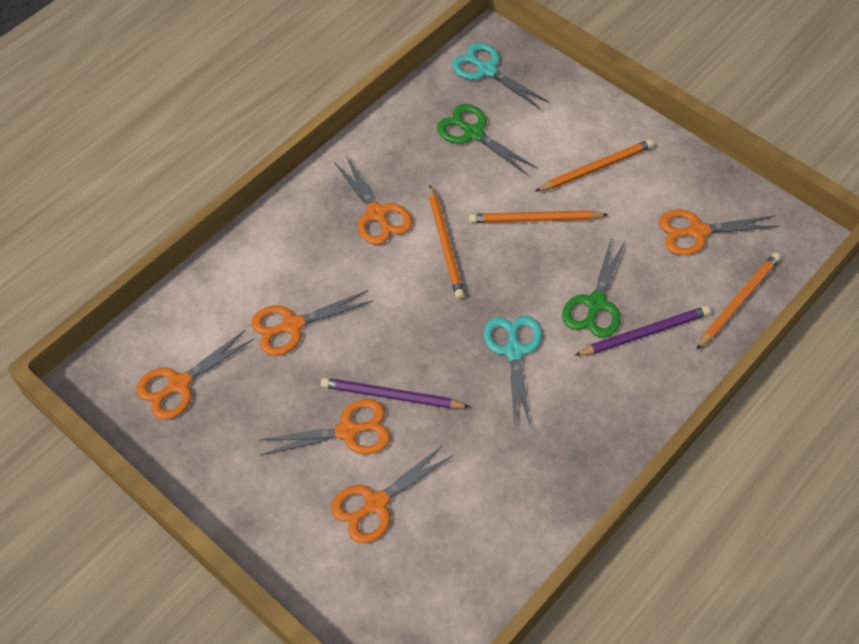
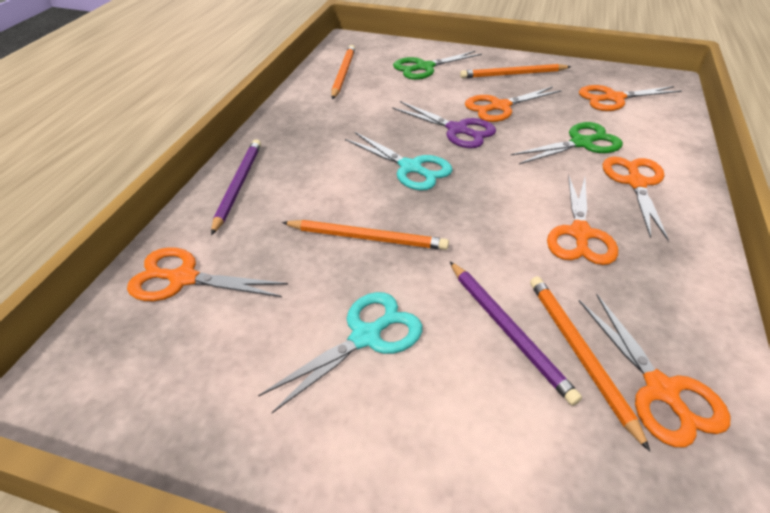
purple scissors: 0 -> 1

